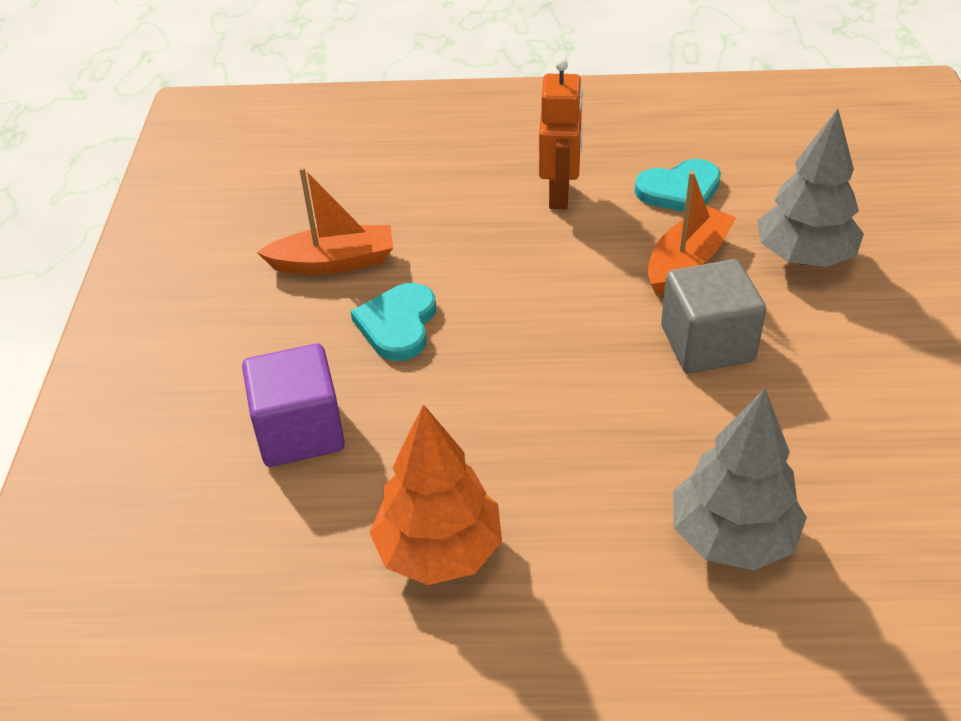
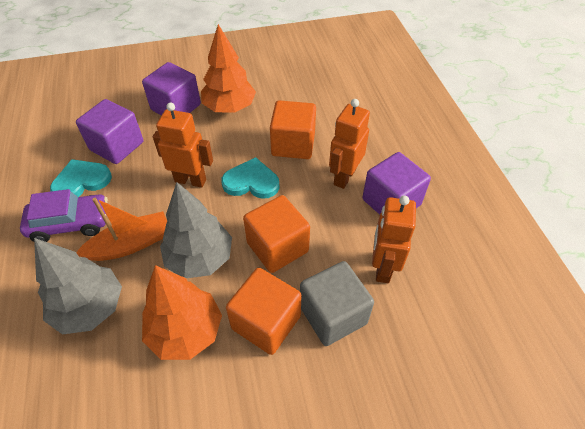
orange boat: 2 -> 1
orange cube: 0 -> 3
orange robot: 1 -> 3
orange tree: 1 -> 2
purple car: 0 -> 1
purple cube: 1 -> 3

